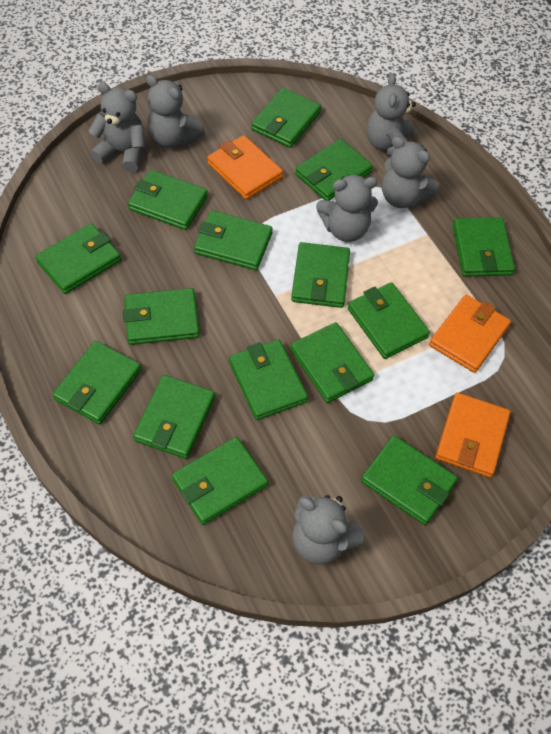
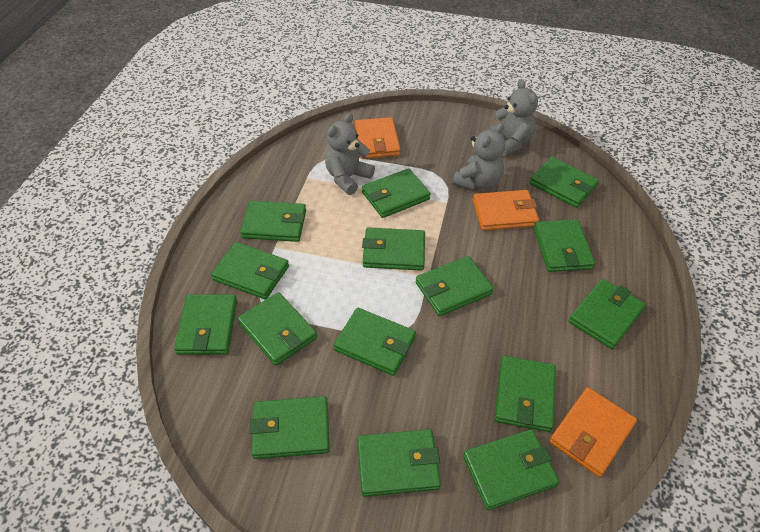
grey teddy bear: 6 -> 3

